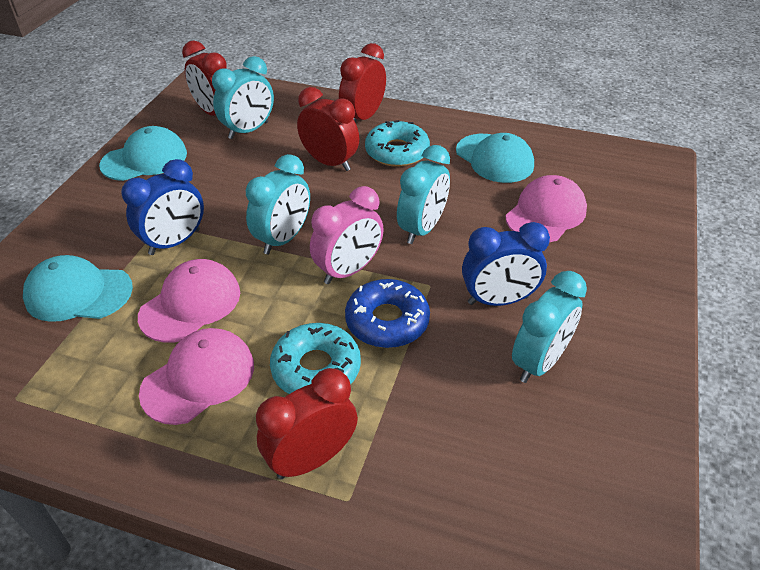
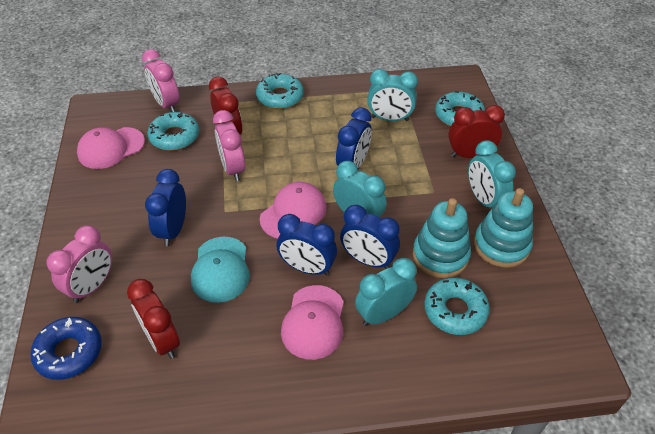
blue clock: 2 -> 4
pink clock: 1 -> 3
red clock: 4 -> 3
turquoise cap: 3 -> 1
turquoise donut: 2 -> 4
turquoise stacking toy: 0 -> 2

